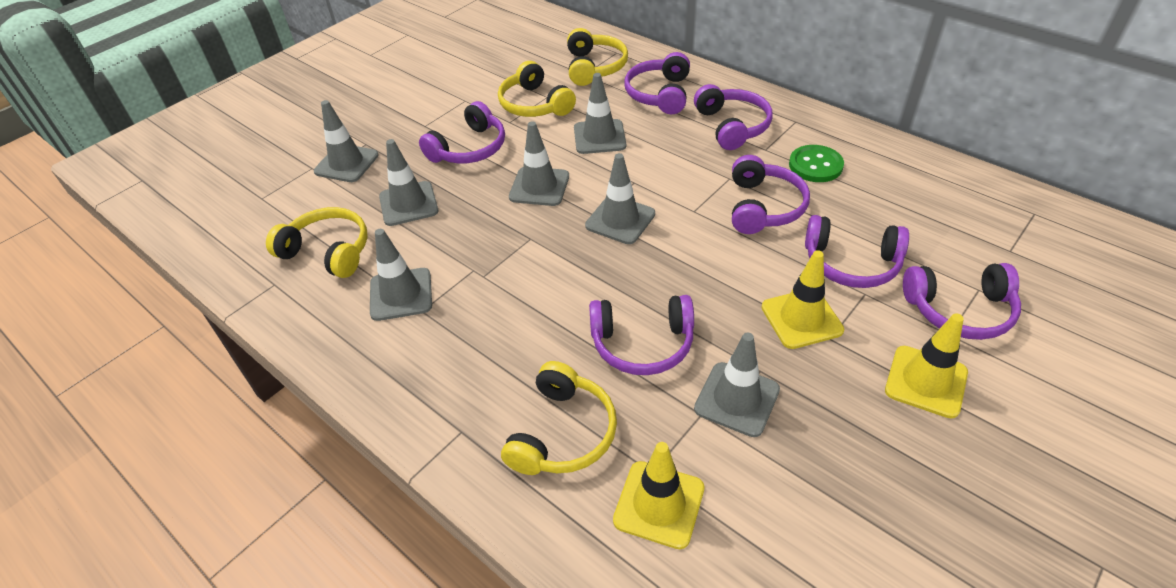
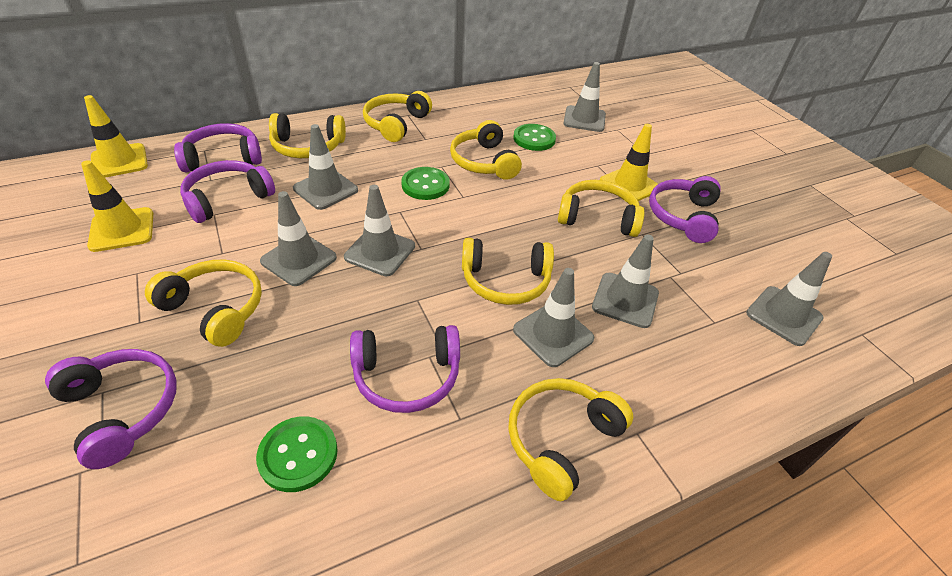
green button: 1 -> 3
purple headphones: 7 -> 5
yellow headphones: 4 -> 7

